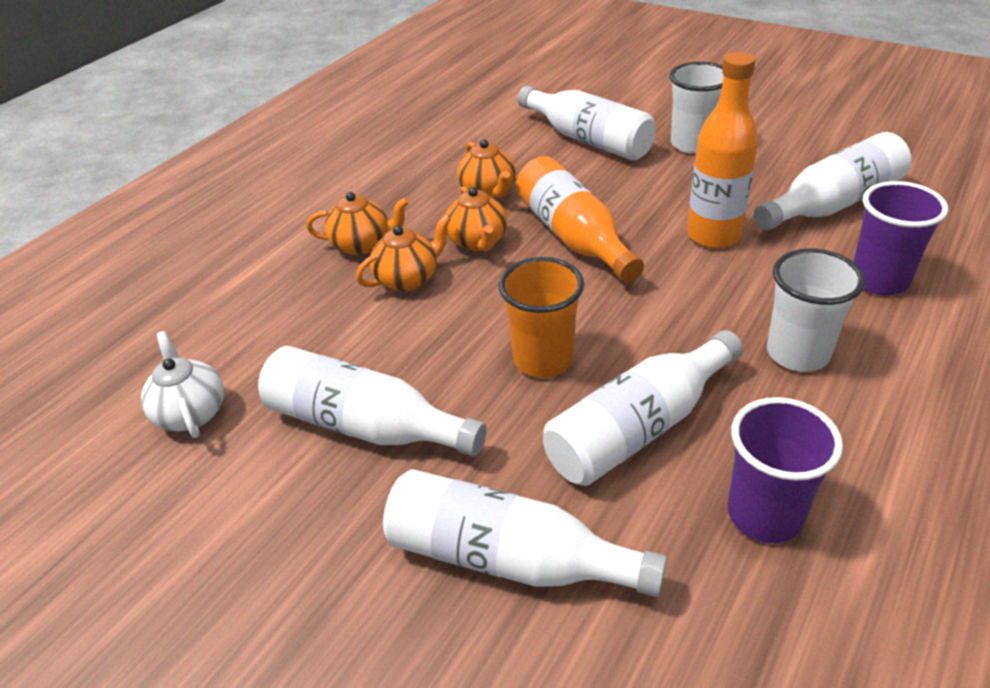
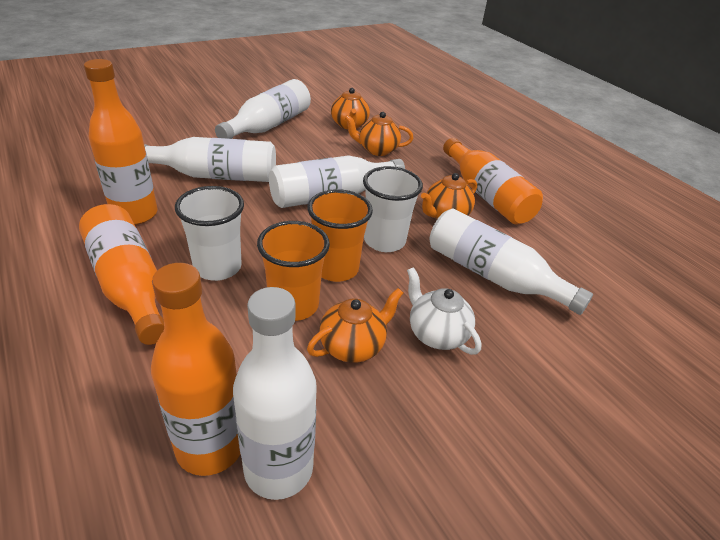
orange bottle: 2 -> 4
orange cup: 1 -> 2
purple cup: 2 -> 0

